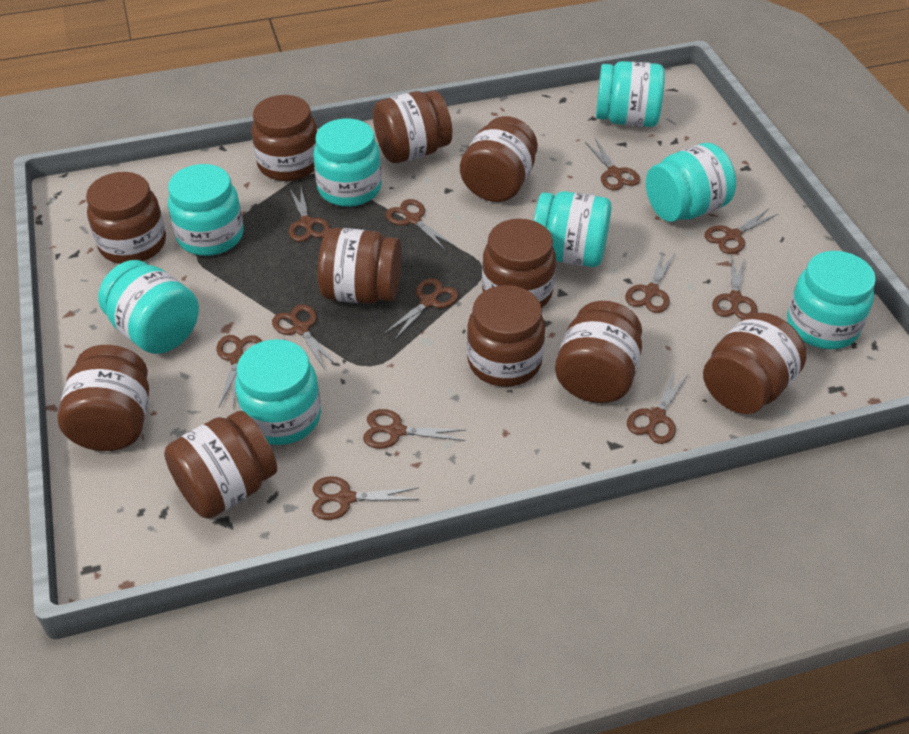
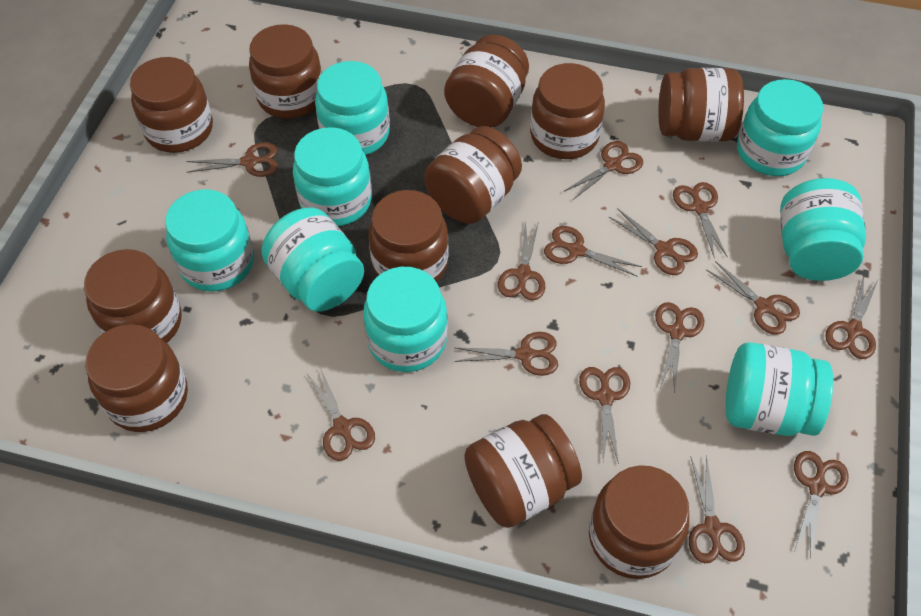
brown scissors: 12 -> 14

